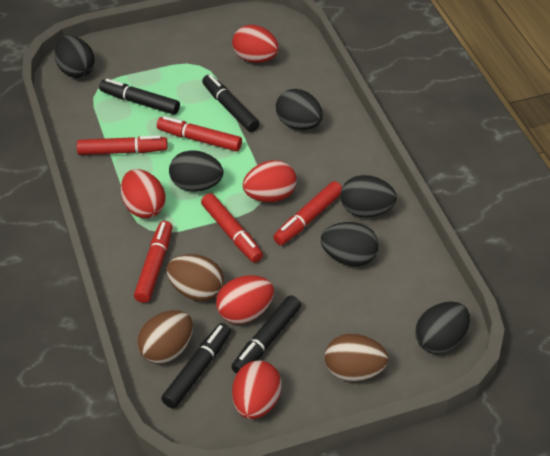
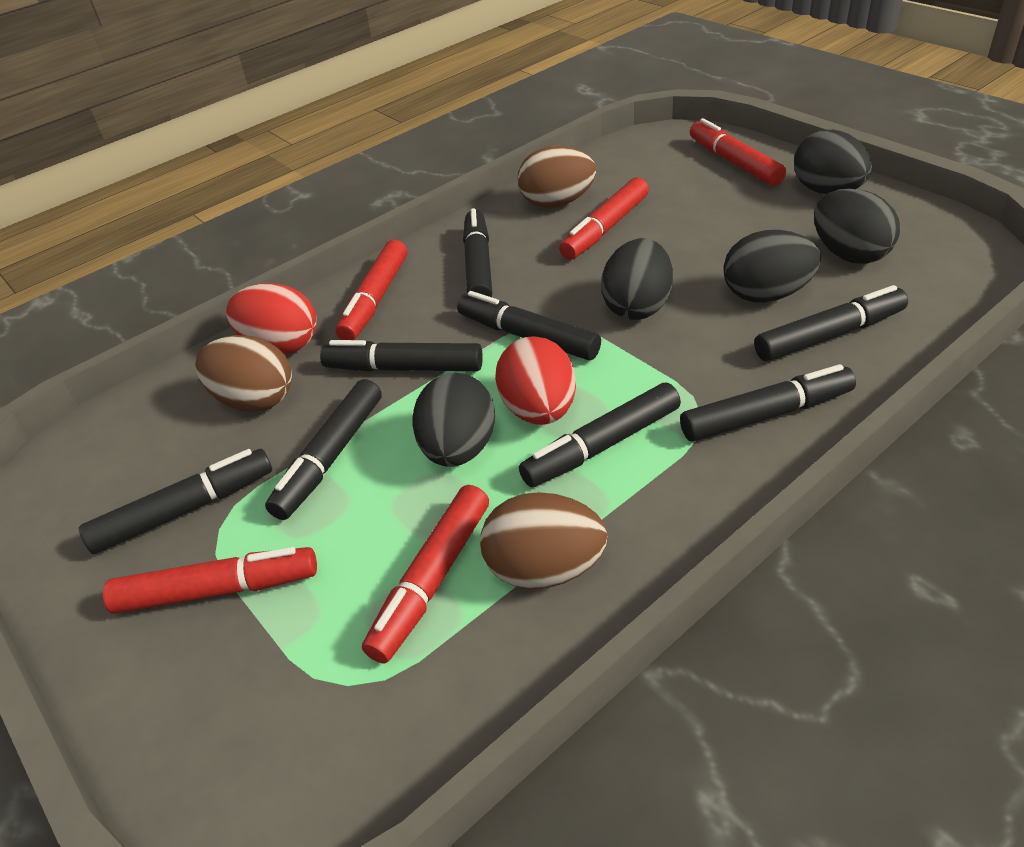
black egg: 6 -> 5
black marker: 4 -> 8
red egg: 5 -> 2

